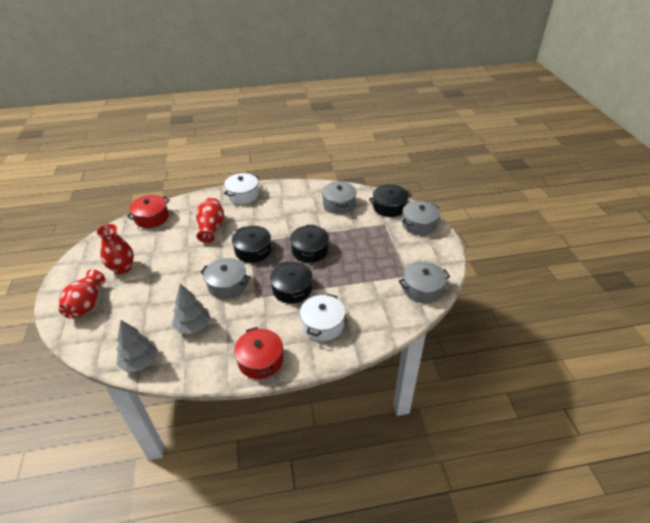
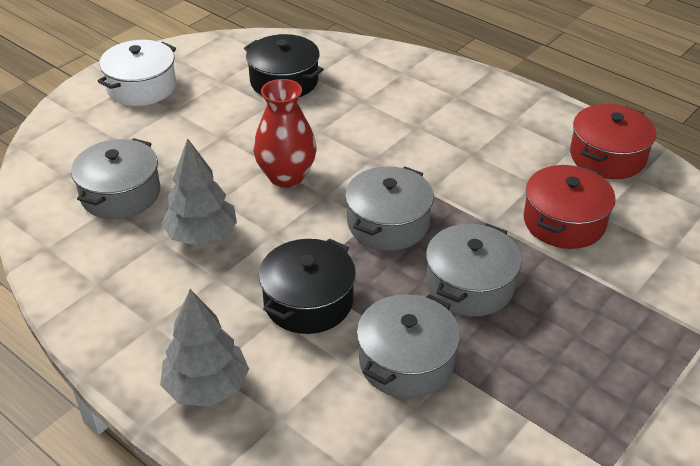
black pot: 4 -> 2
red vase: 3 -> 1
white pot: 2 -> 1

